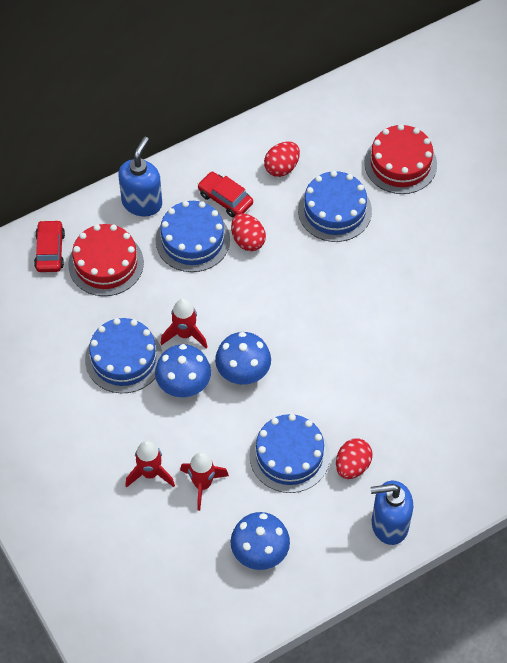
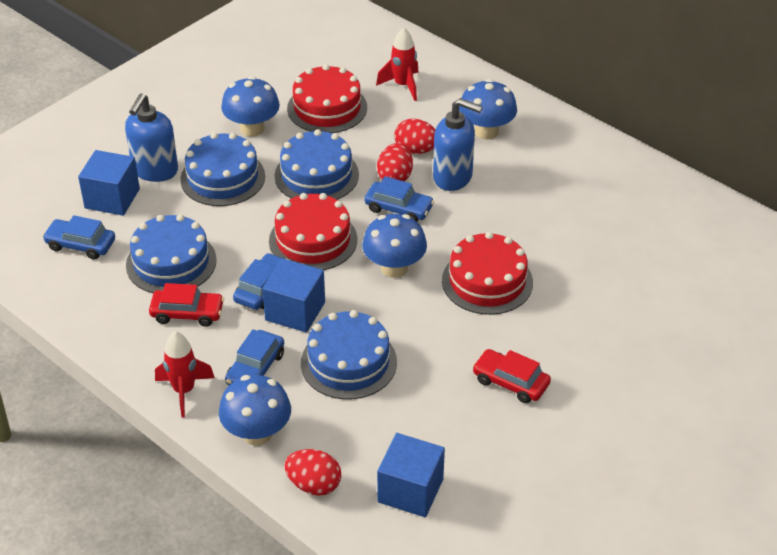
blue car: 0 -> 4
blue cube: 0 -> 3
blue mushroom: 3 -> 4
red cake: 2 -> 3
red rocket: 3 -> 2

